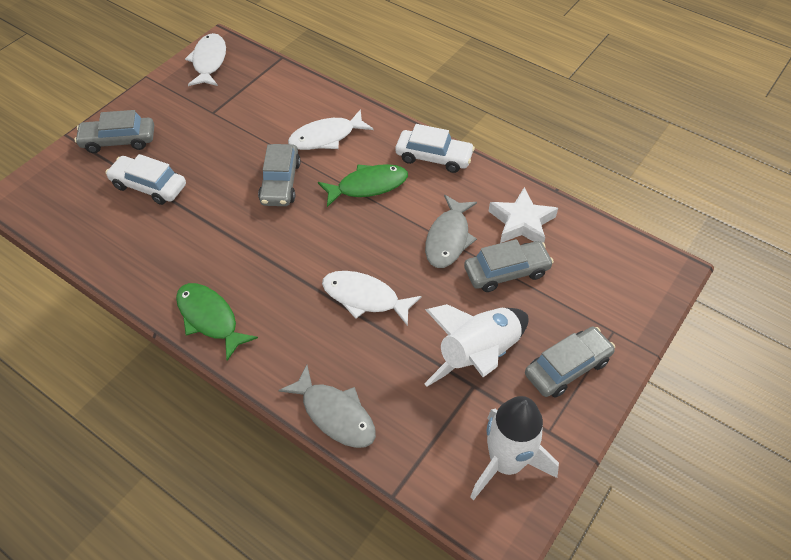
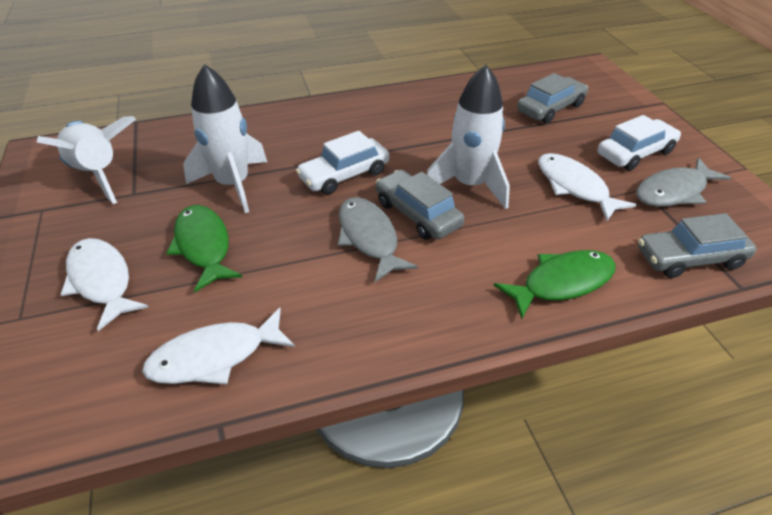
grey car: 4 -> 3
white rocket: 2 -> 3
white star: 1 -> 0

